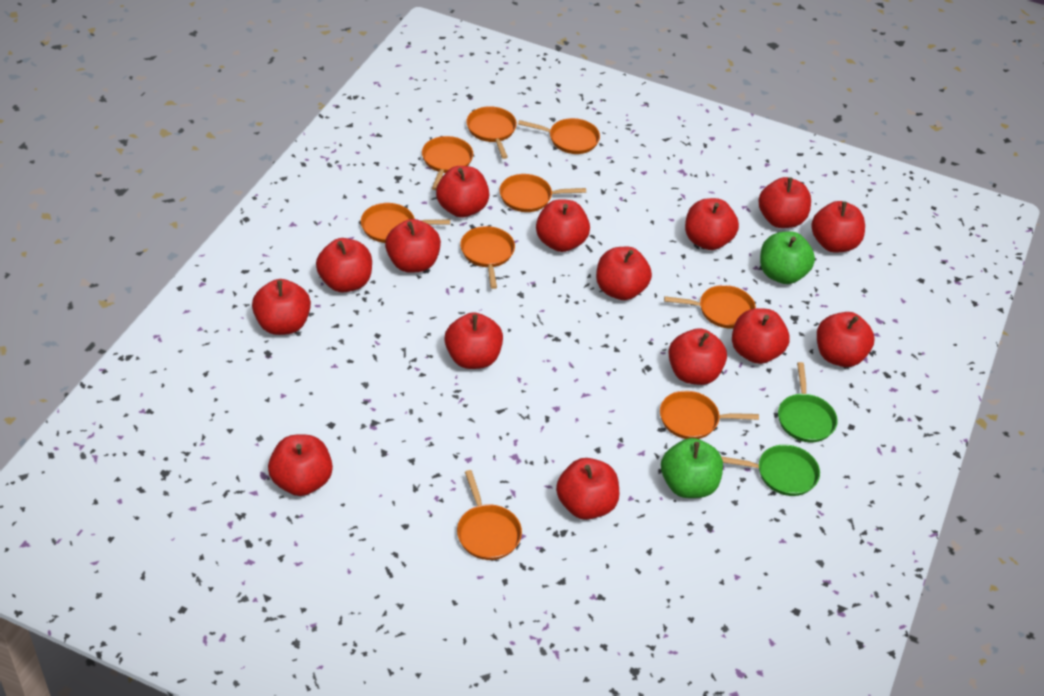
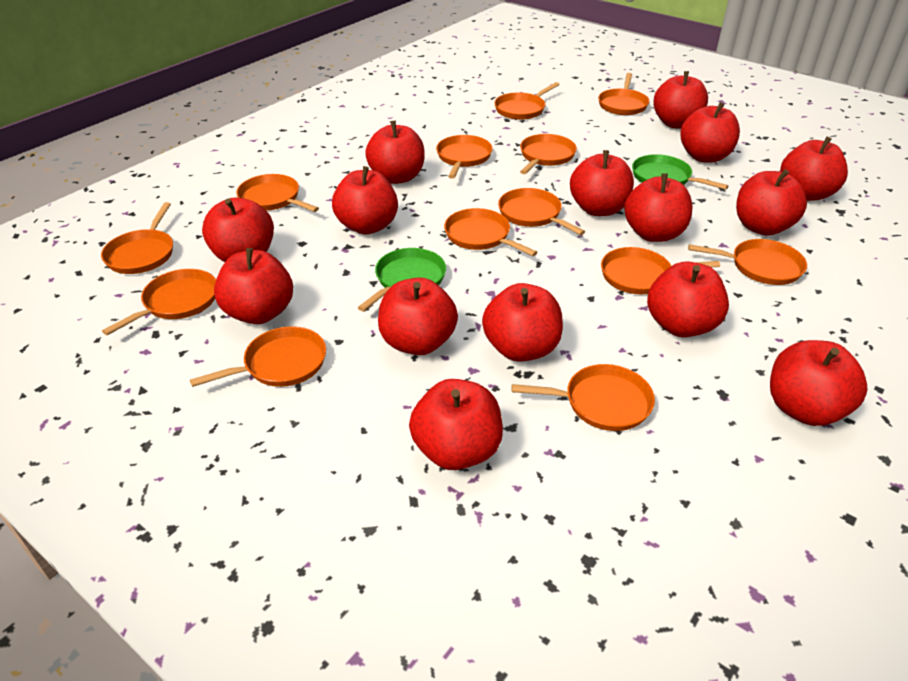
green apple: 2 -> 0
orange pan: 9 -> 13

